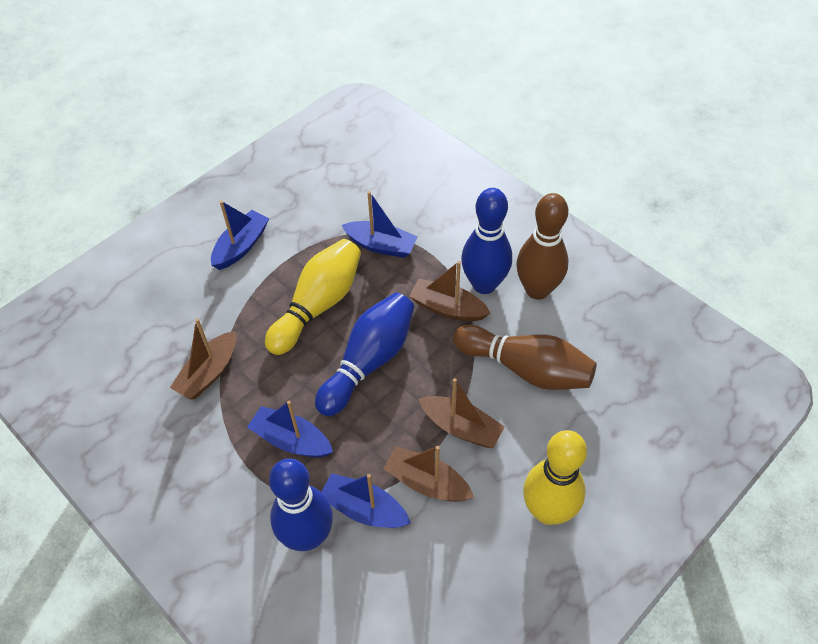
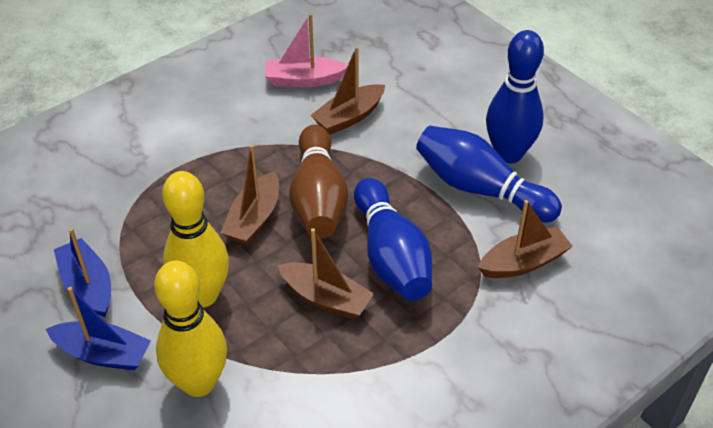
blue boat: 4 -> 2
brown bowling pin: 2 -> 1
pink boat: 0 -> 1

